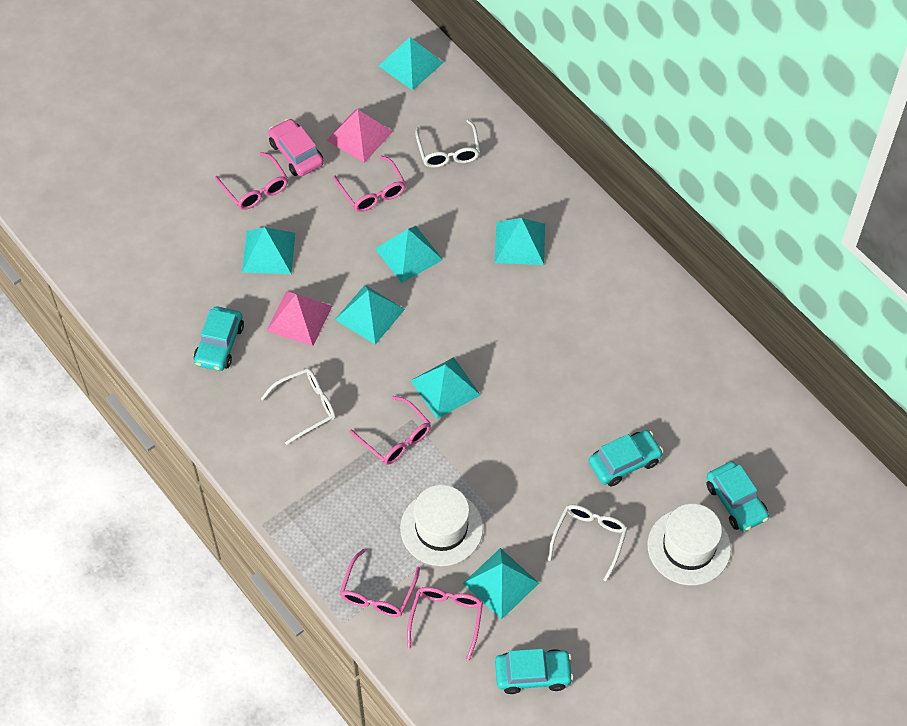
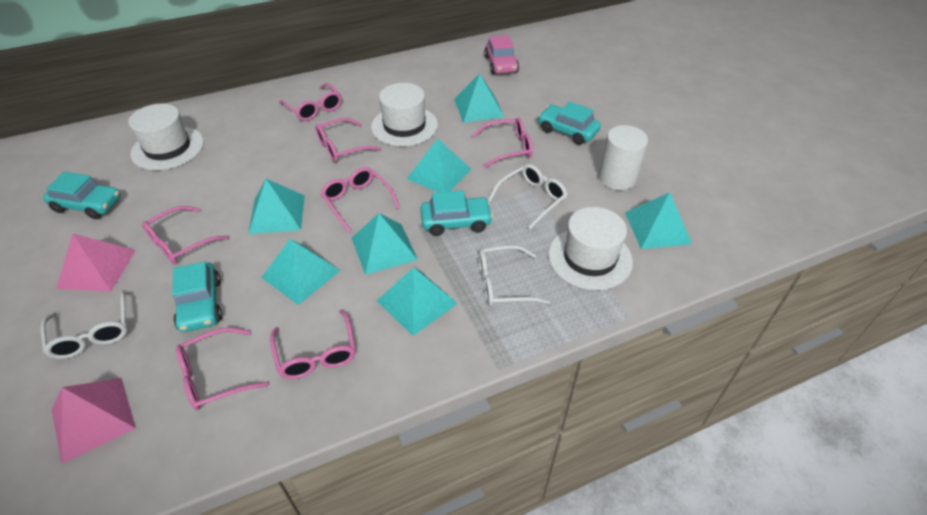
pink glasses: 5 -> 7
white cylinder: 0 -> 1
white hat: 2 -> 3

